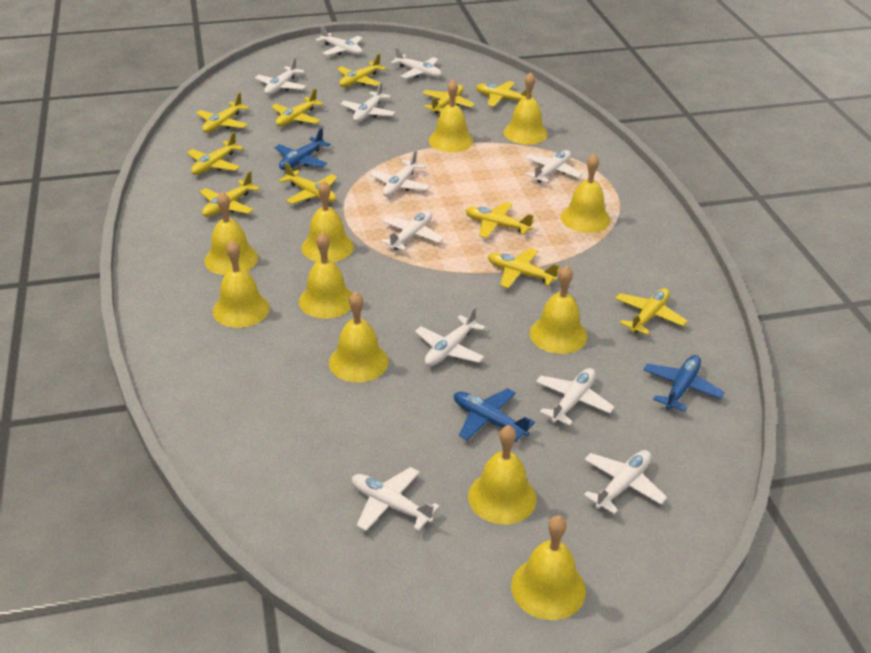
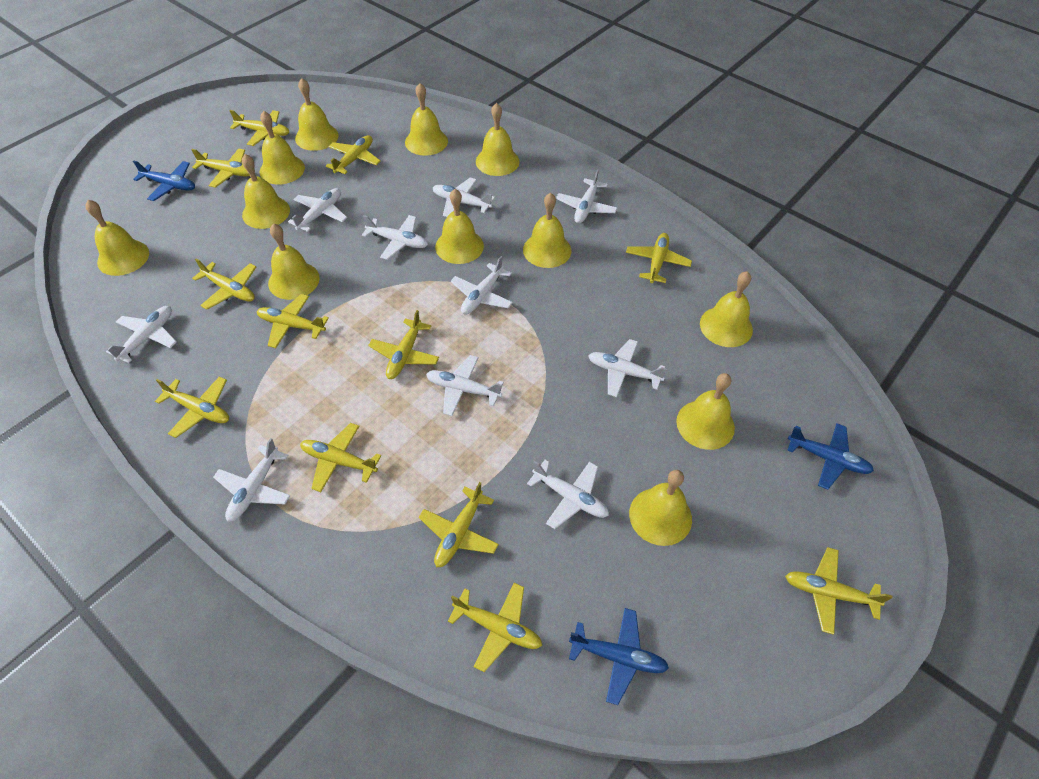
white plane: 11 -> 10
yellow bell: 11 -> 12
yellow plane: 11 -> 12

